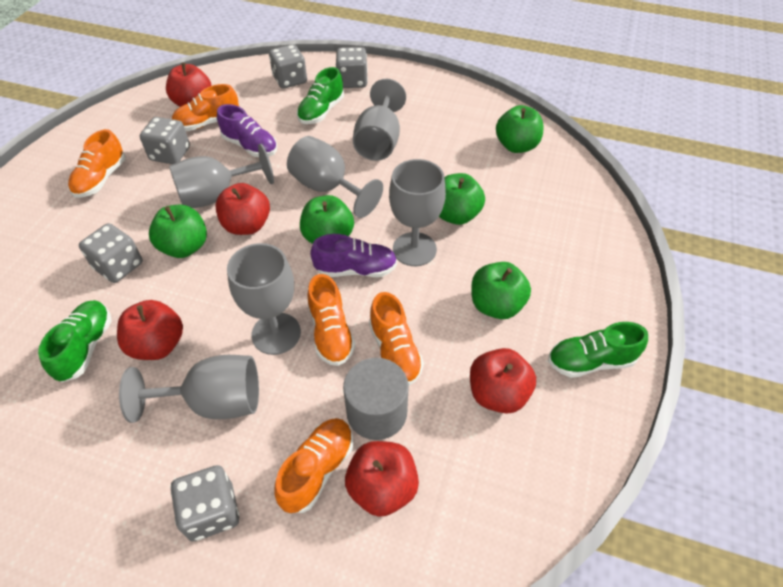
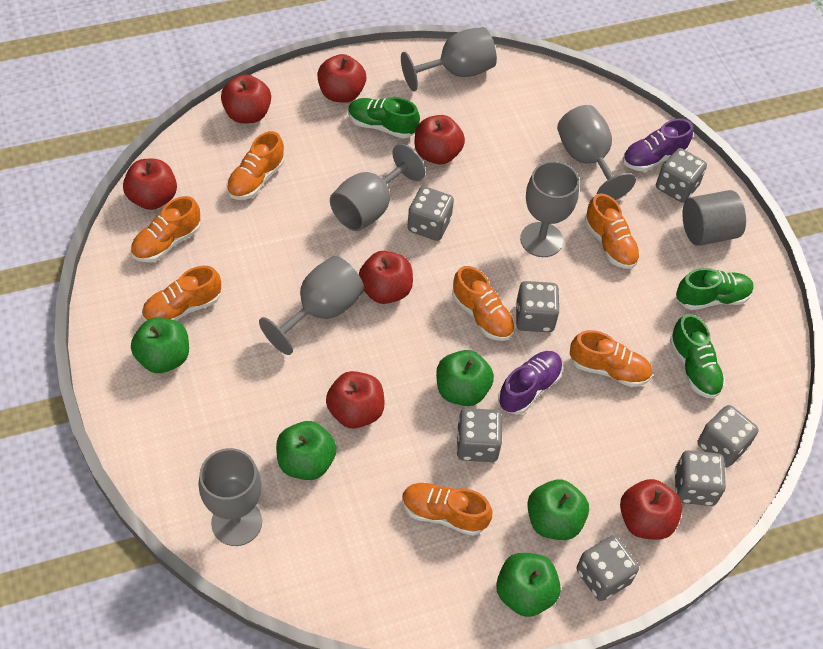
grey dice: 5 -> 7
orange shoe: 5 -> 7
red apple: 5 -> 7

